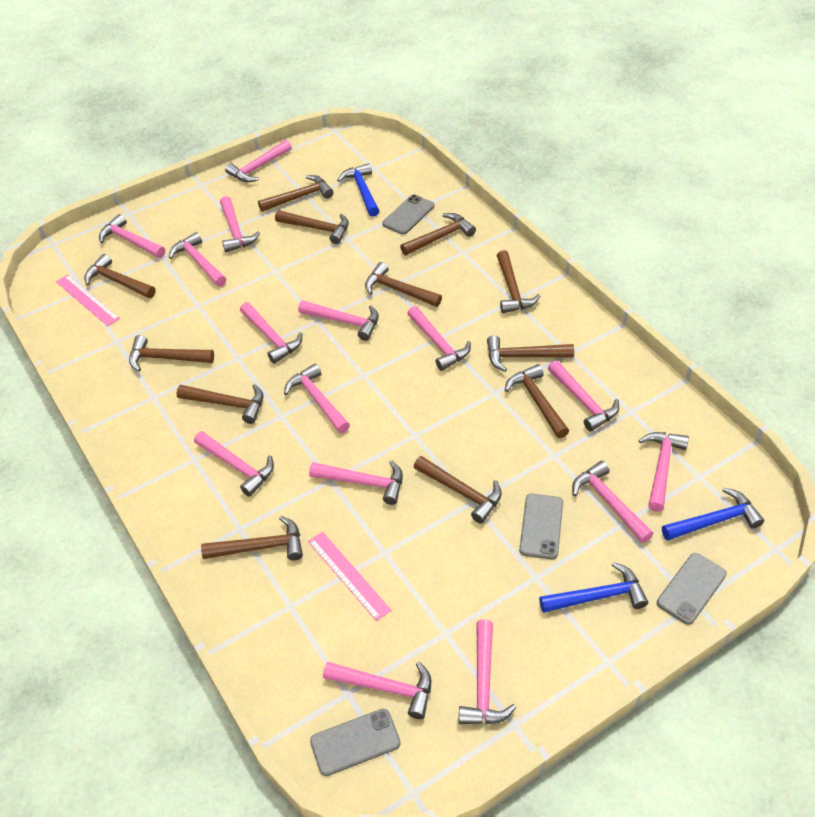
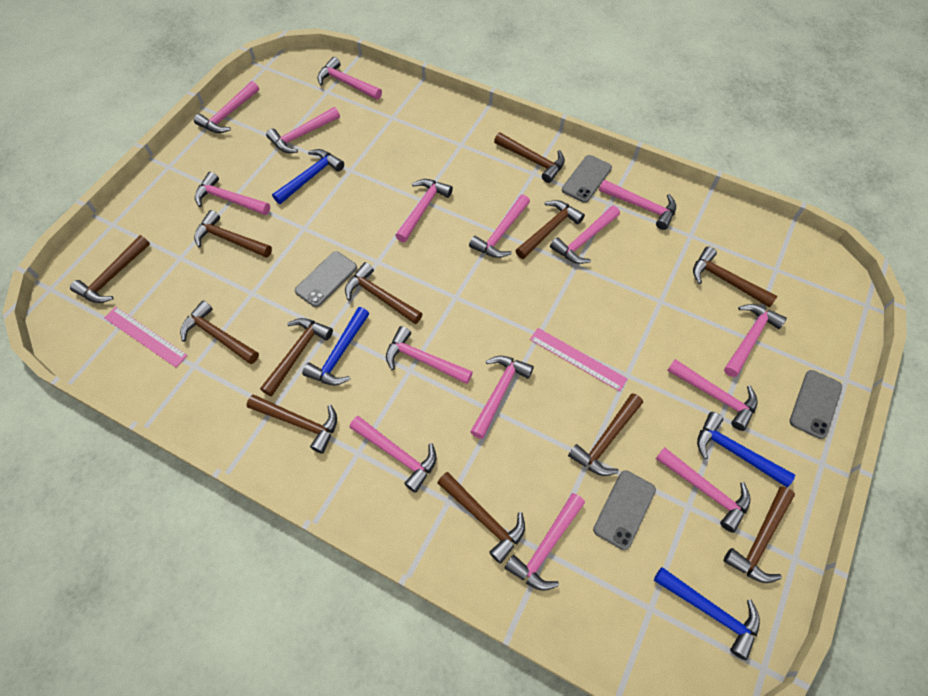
blue hammer: 3 -> 4

